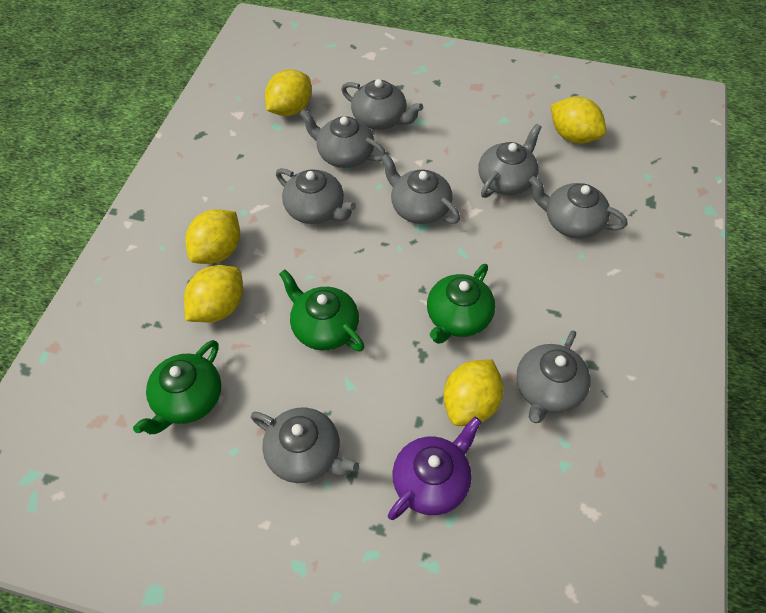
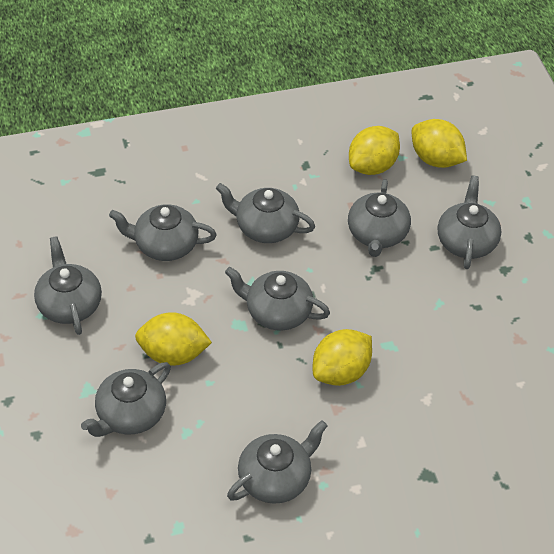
green teapot: 3 -> 0
purple teapot: 1 -> 0
yellow lemon: 5 -> 4

